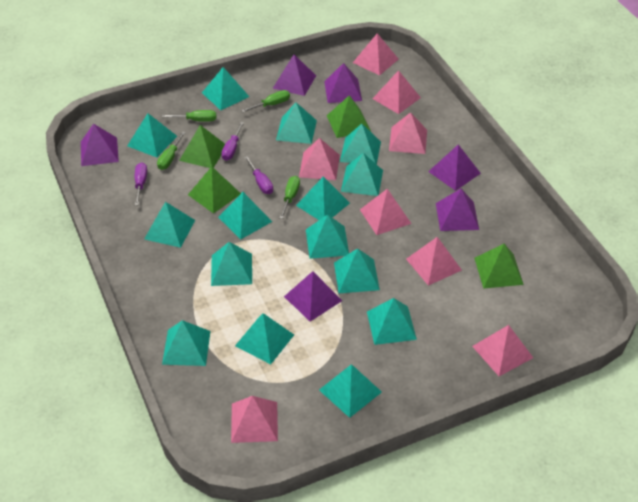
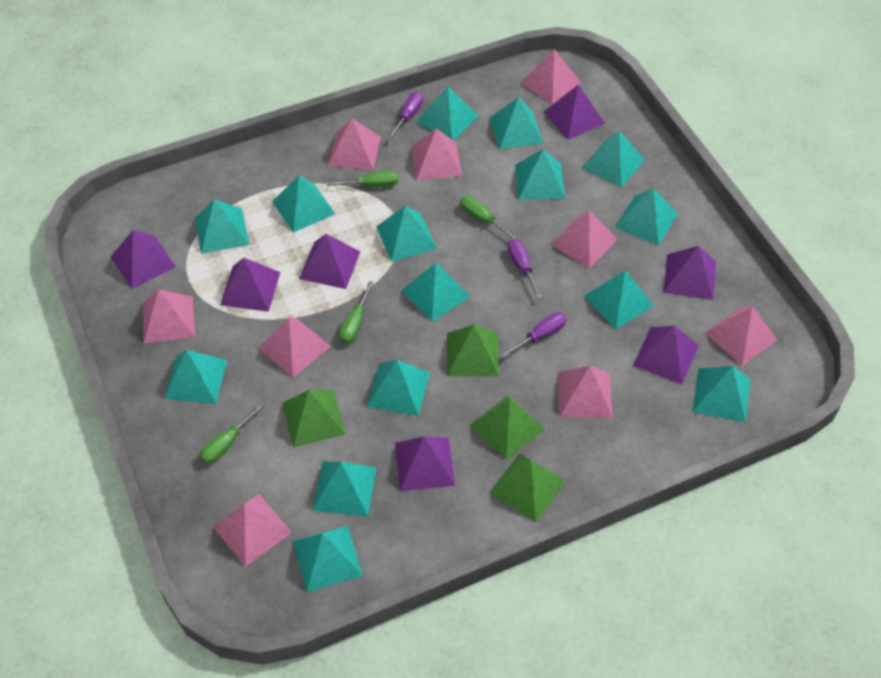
pink pyramid: 8 -> 9
purple pyramid: 6 -> 7

